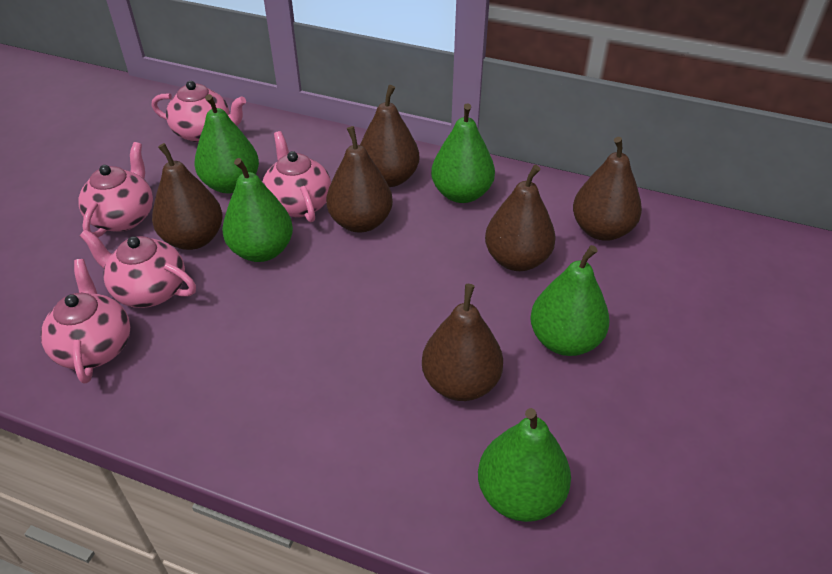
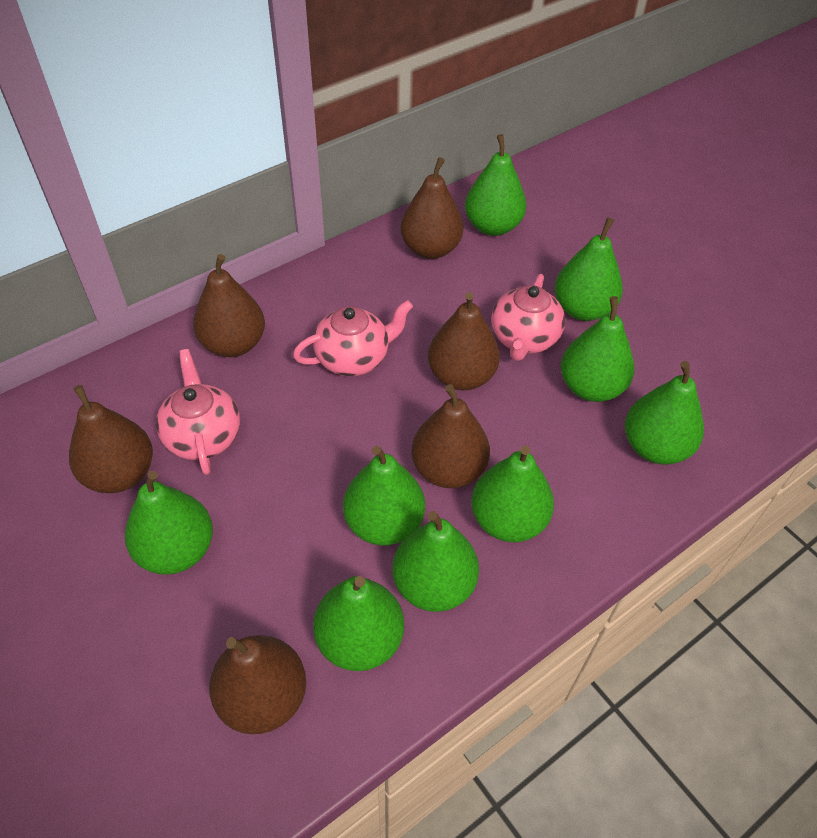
green pear: 5 -> 9
pink teapot: 5 -> 3

